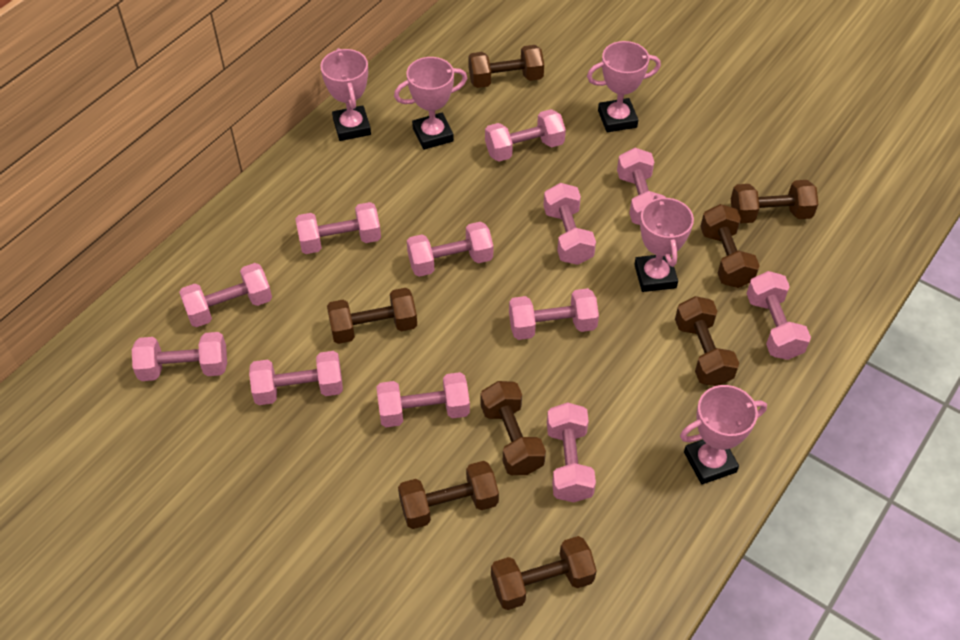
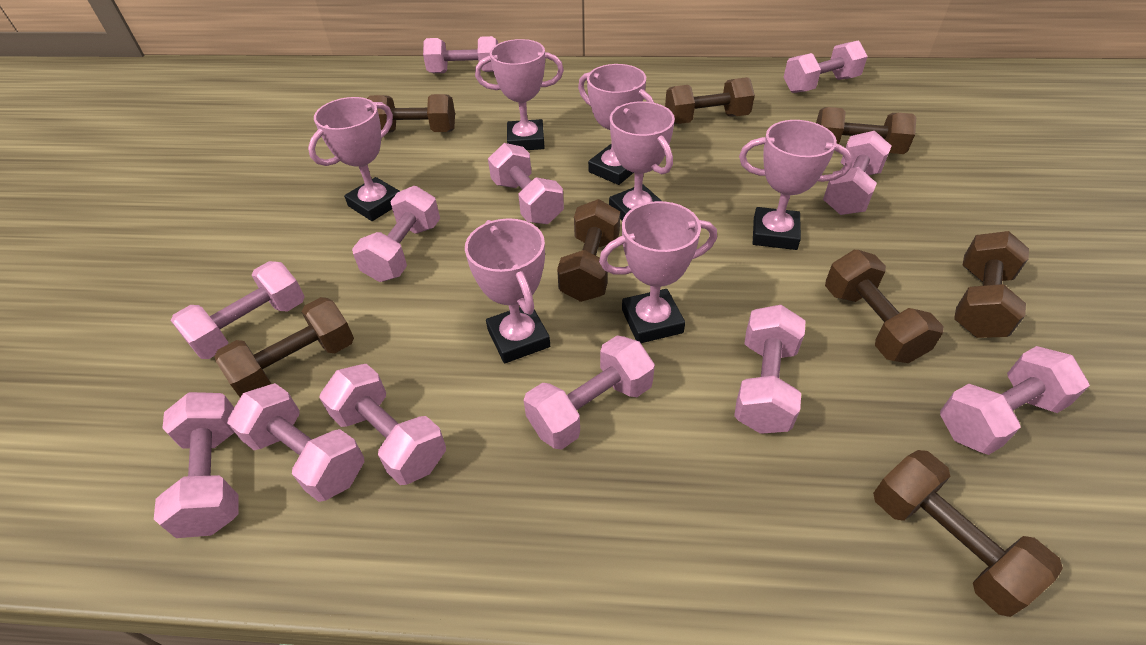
pink trophy: 5 -> 7

